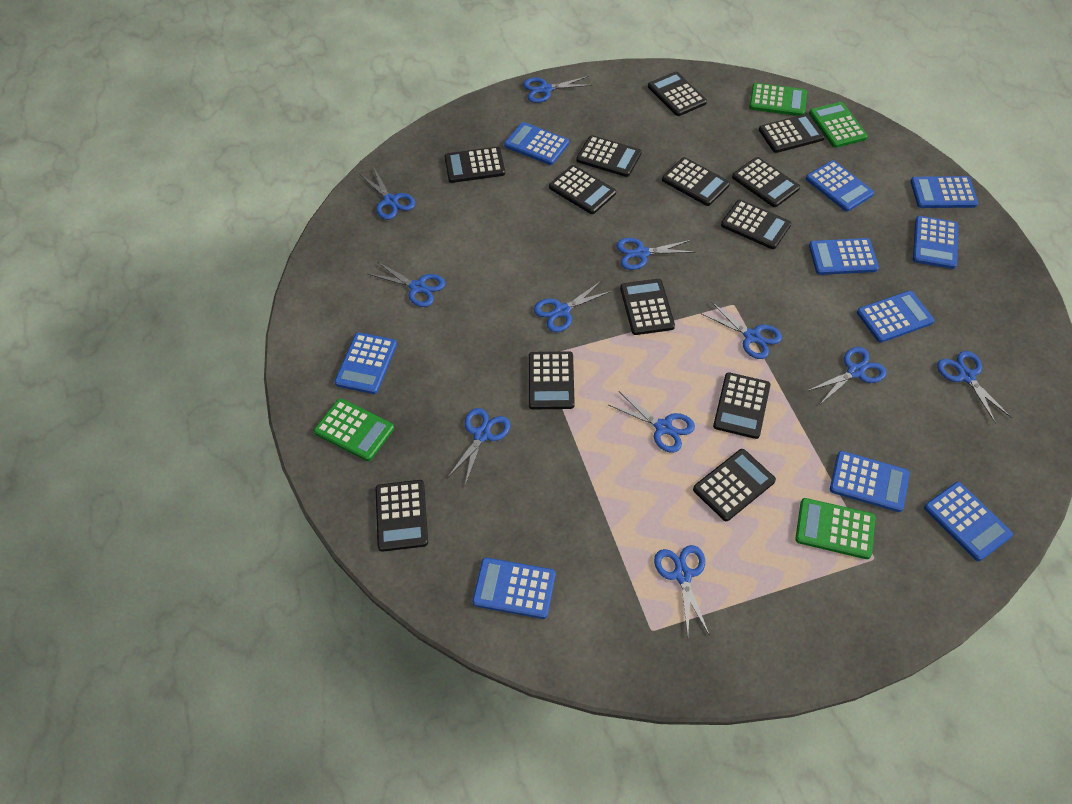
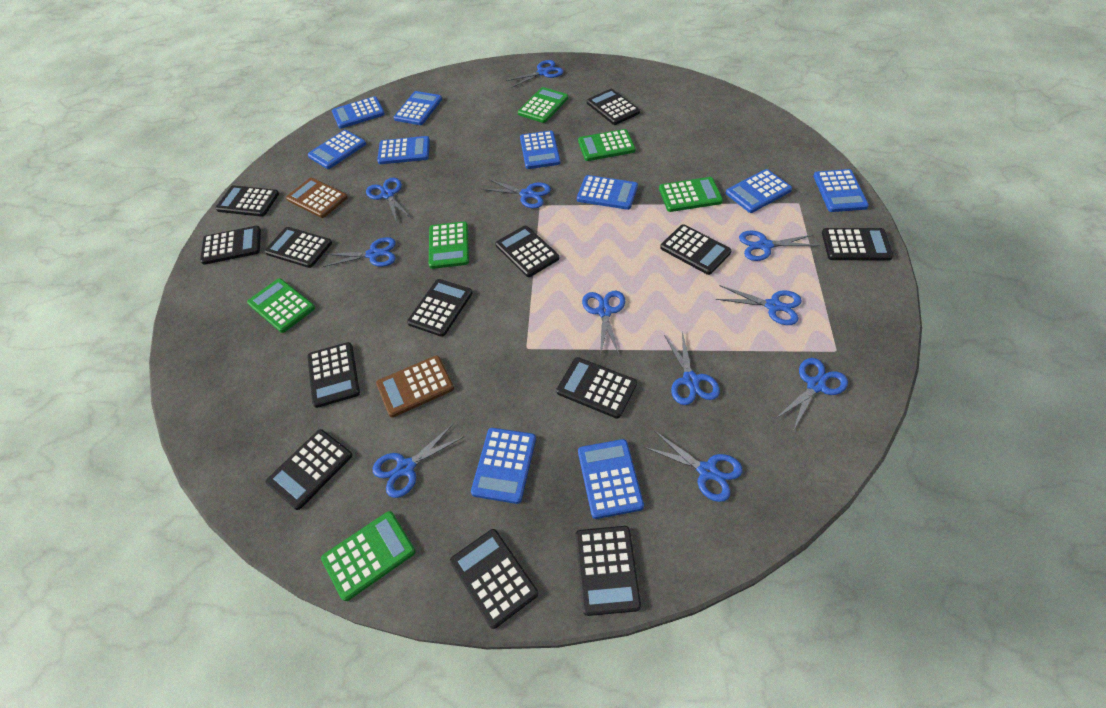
brown calculator: 0 -> 2
green calculator: 4 -> 6

